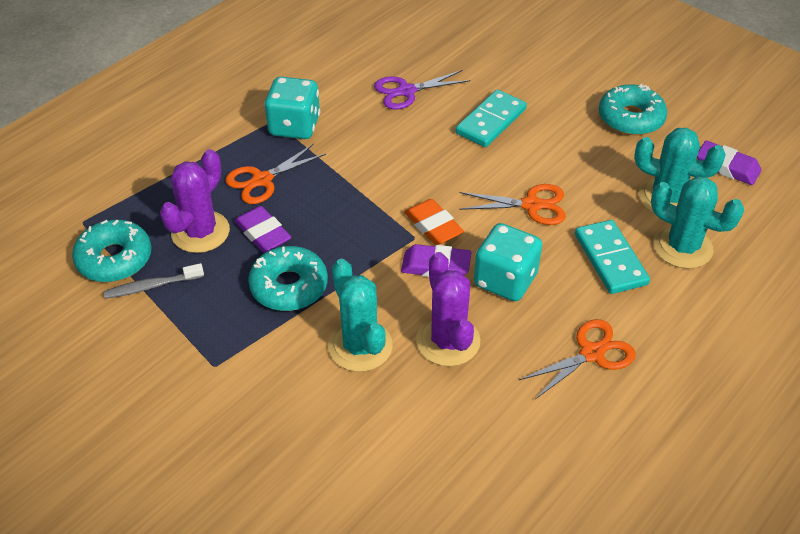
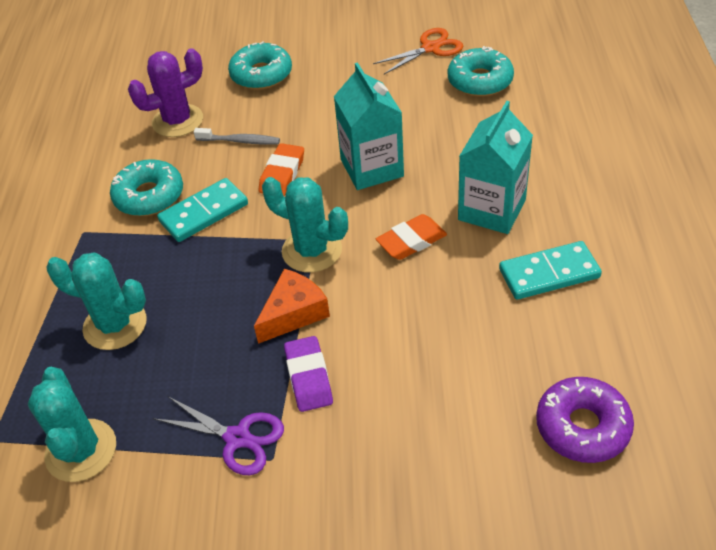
orange cheese: 0 -> 1
orange eraser: 1 -> 2
orange scissors: 3 -> 1
purple cactus: 2 -> 1
purple donut: 0 -> 1
purple eraser: 3 -> 1
turquoise carton: 0 -> 2
turquoise dice: 2 -> 0

